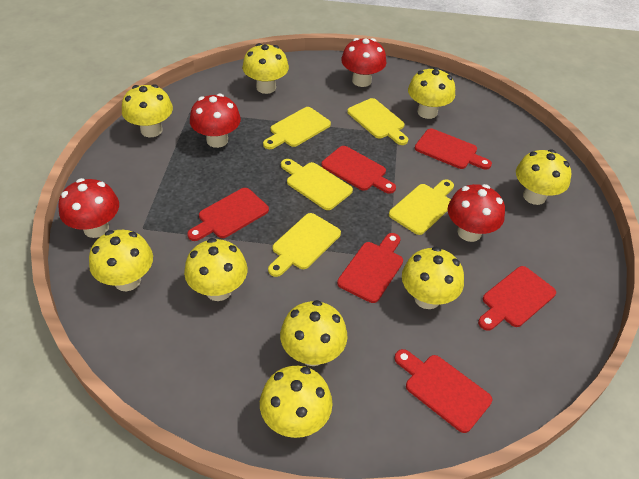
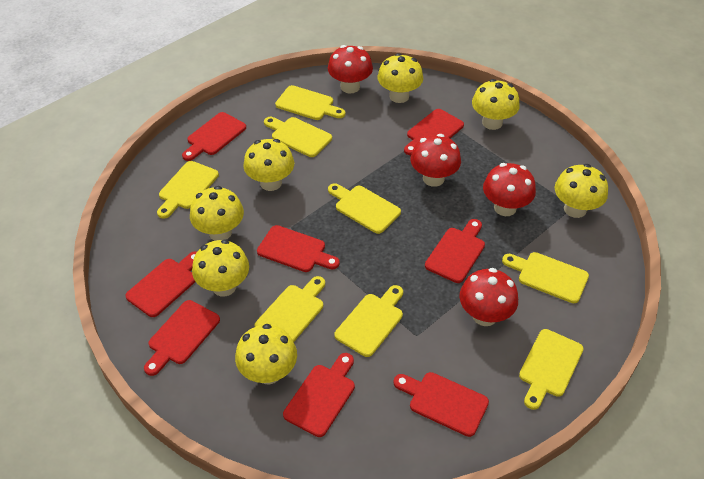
red cutting board: 6 -> 8
yellow cutting board: 5 -> 8
yellow mushroom: 9 -> 7

